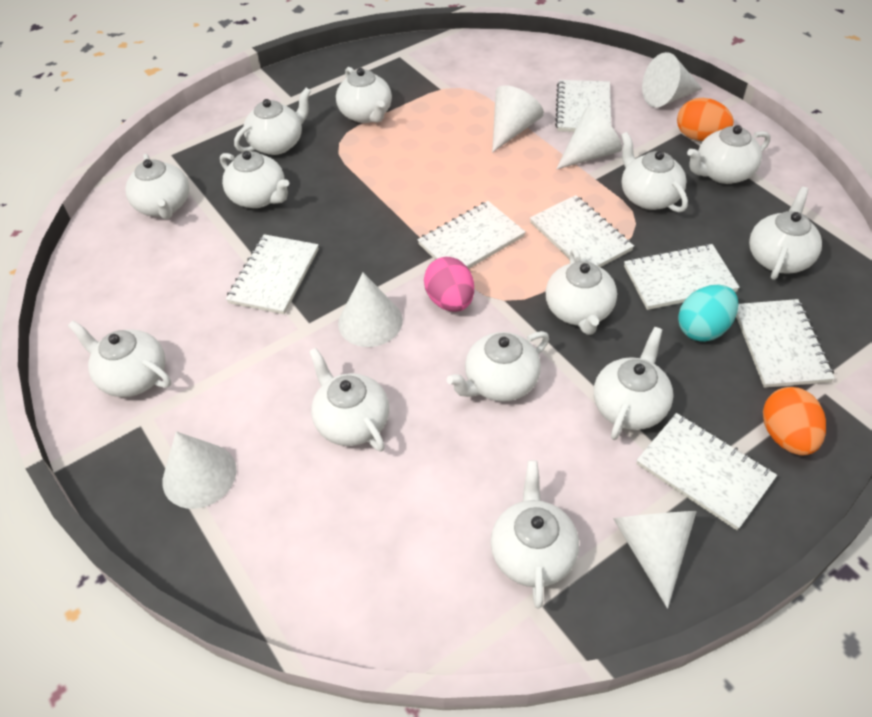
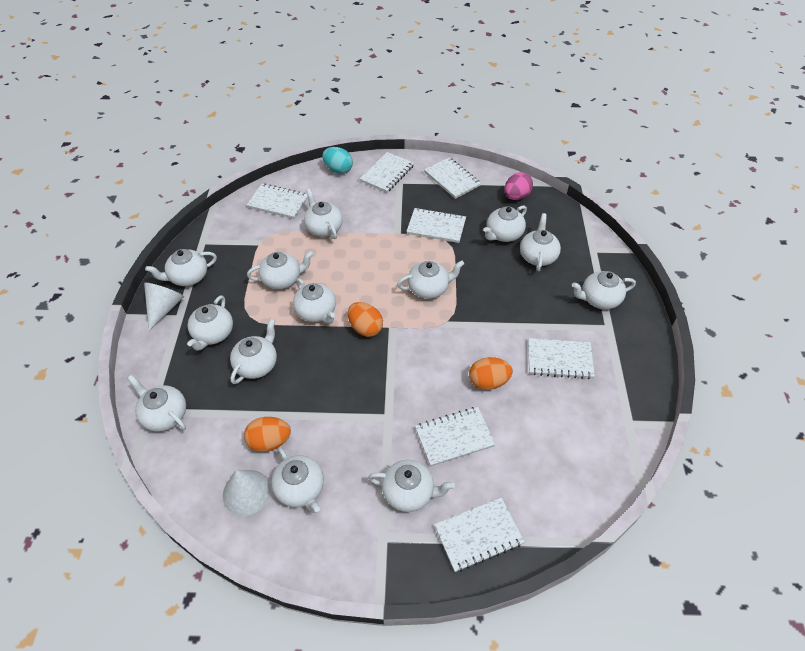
orange egg: 2 -> 3
white cone: 6 -> 2

